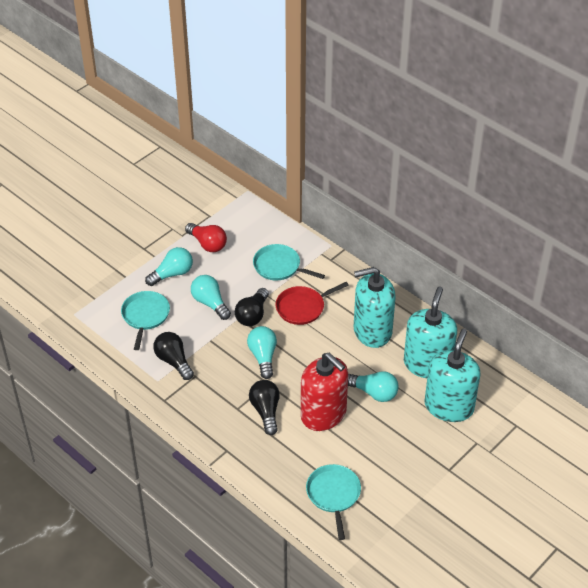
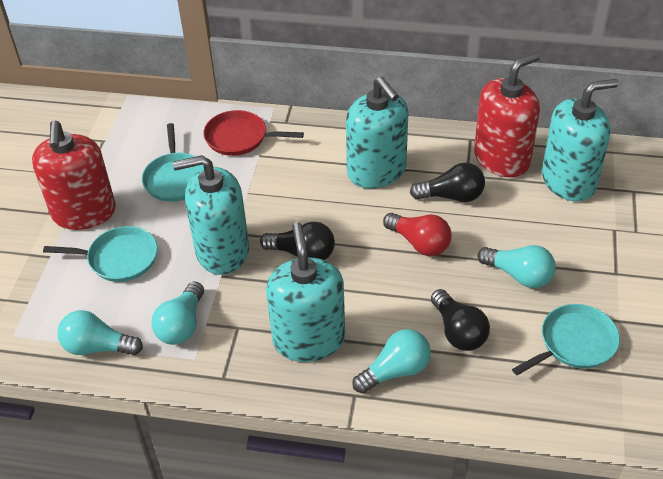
red soap dispenser: 1 -> 2
turquoise soap dispenser: 3 -> 4

